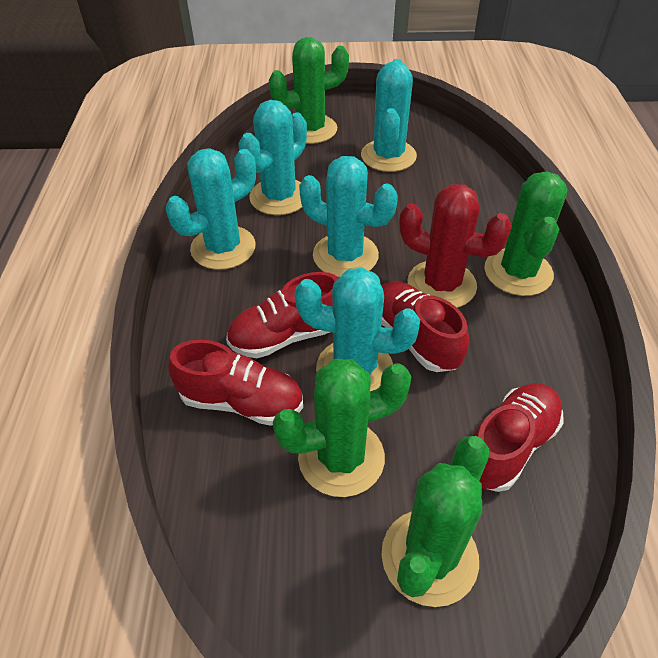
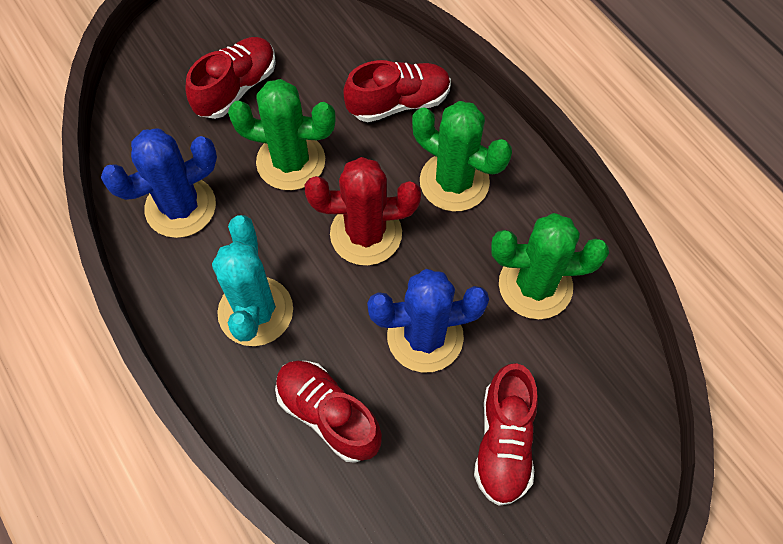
blue cactus: 0 -> 2
green cactus: 4 -> 3
turquoise cactus: 5 -> 1

